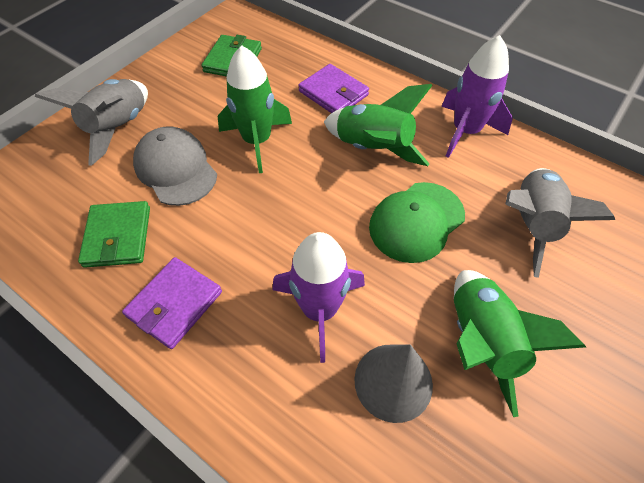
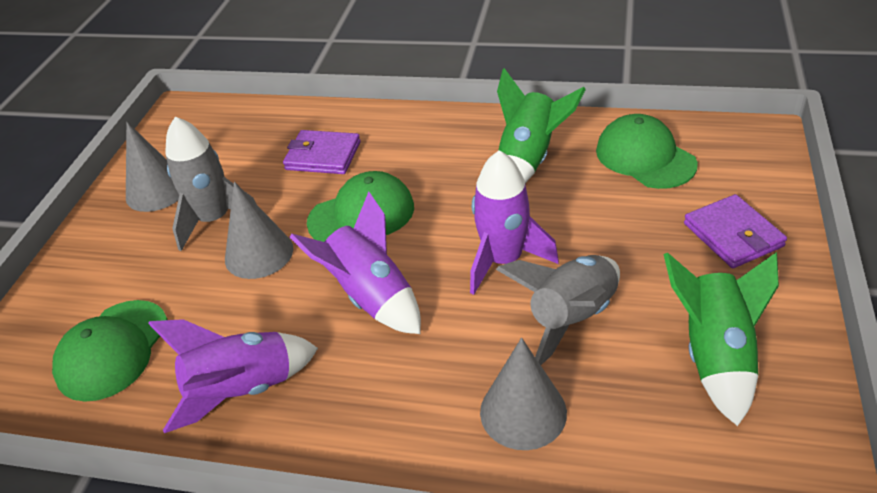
green cap: 1 -> 3
green rocket: 3 -> 2
green wallet: 2 -> 0
grey cap: 1 -> 0
grey cone: 1 -> 3
purple rocket: 2 -> 3

